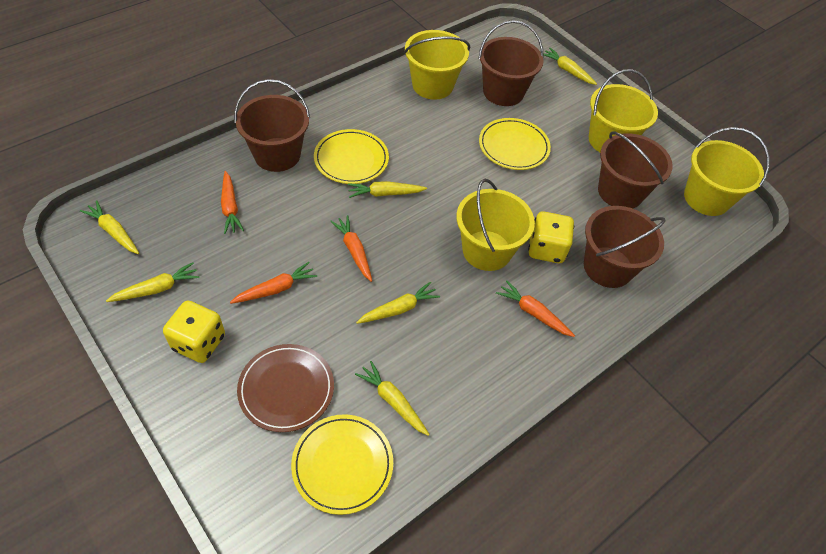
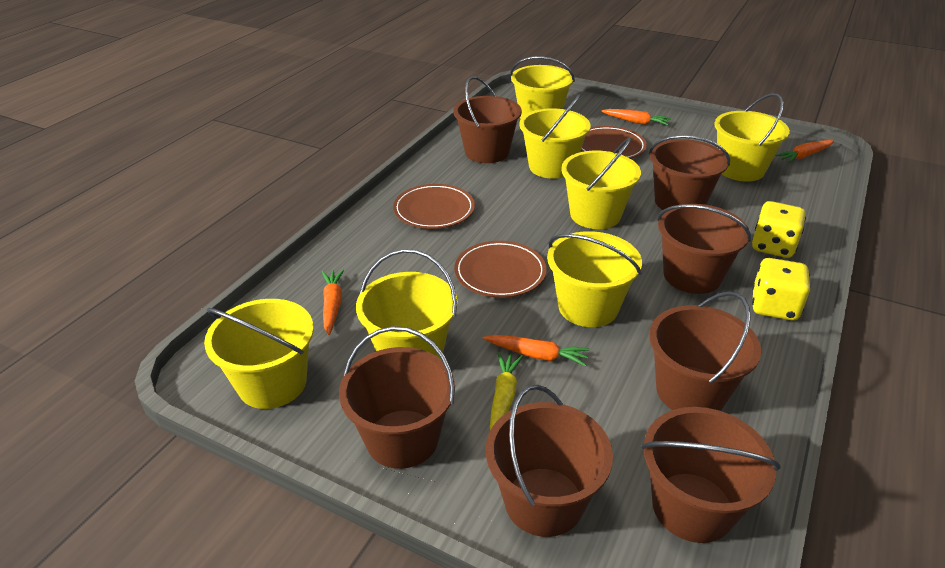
brown bucket: 4 -> 7
brown plate: 1 -> 3
yellow bucket: 4 -> 7
yellow carrot: 6 -> 1
yellow plate: 3 -> 0

